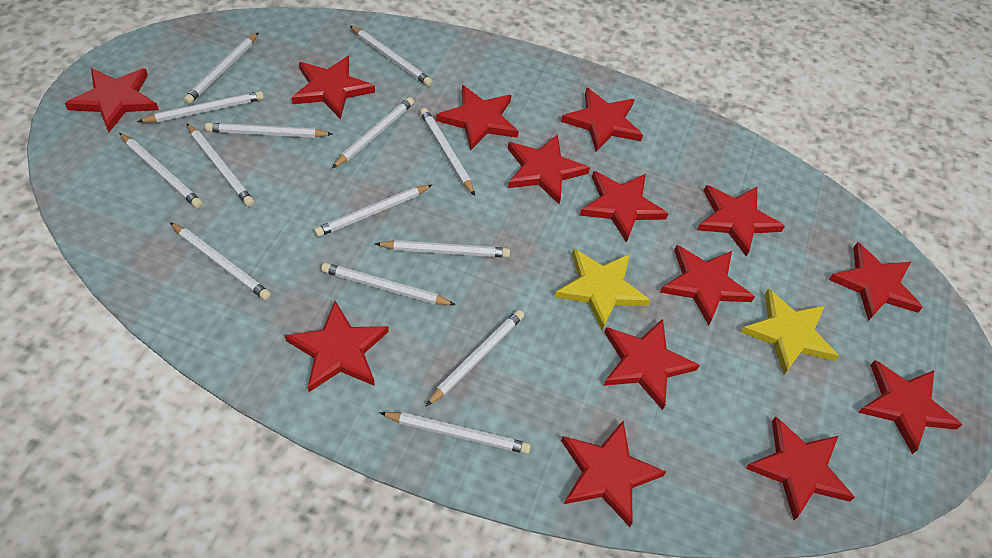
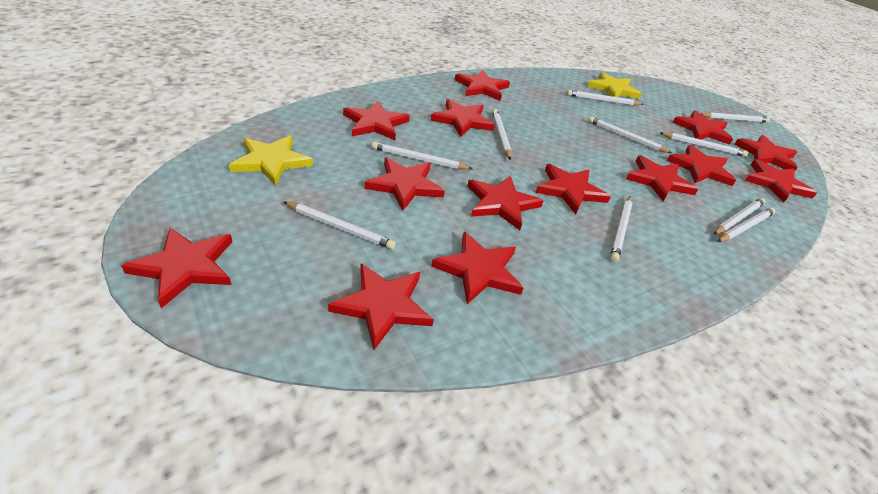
white pencil: 14 -> 10

